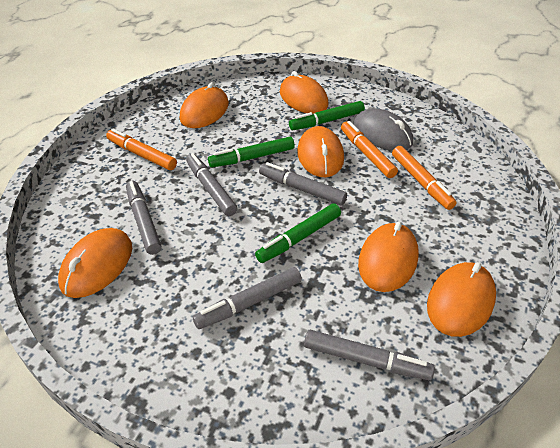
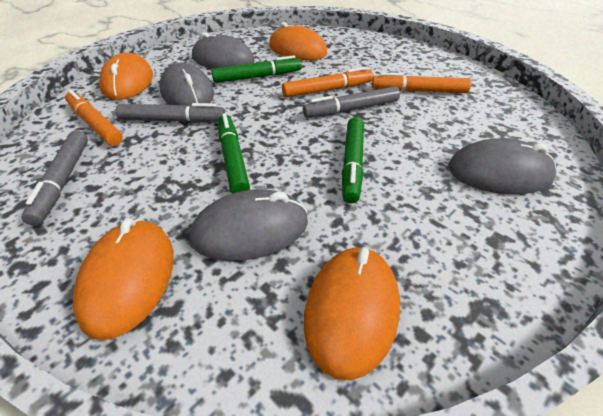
grey marker: 5 -> 3
grey mouse: 1 -> 4
orange mouse: 6 -> 4

